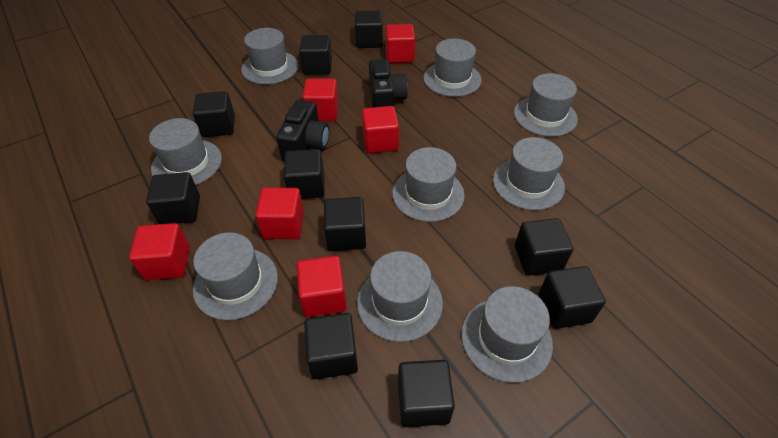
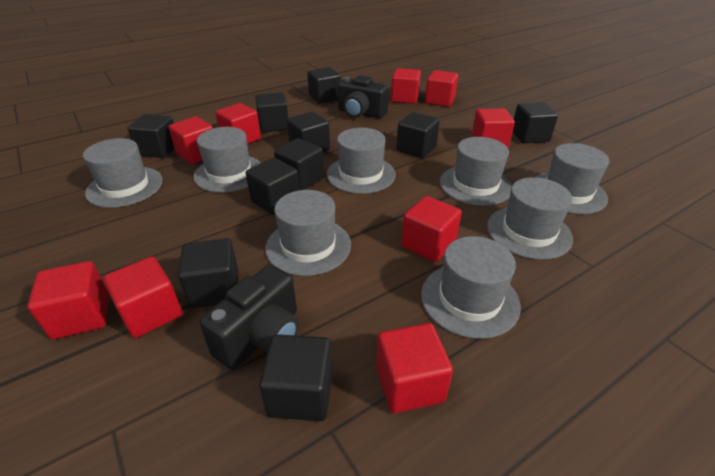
grey hat: 9 -> 8
red cube: 6 -> 9

